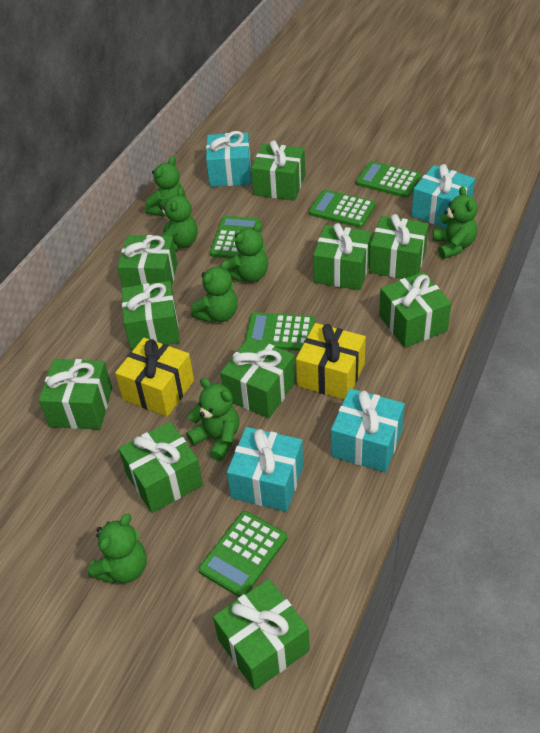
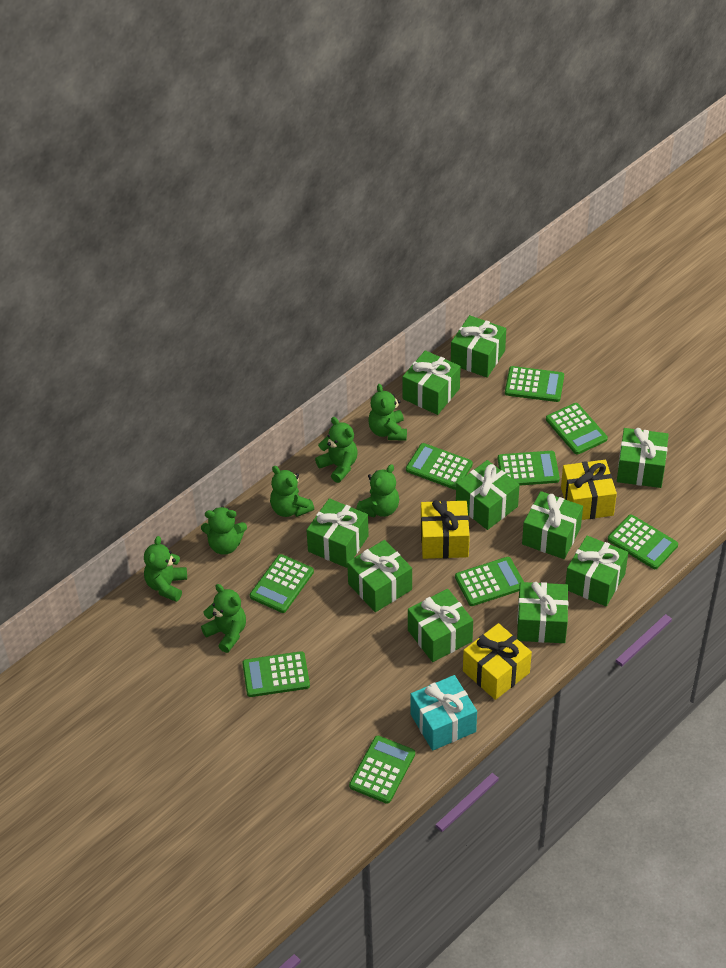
green calculator: 5 -> 9
turquoise gift: 4 -> 1
yellow gift: 2 -> 3

